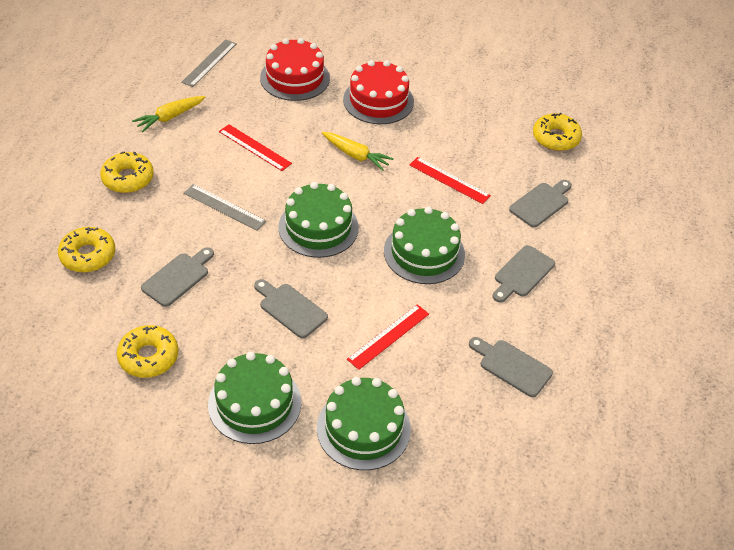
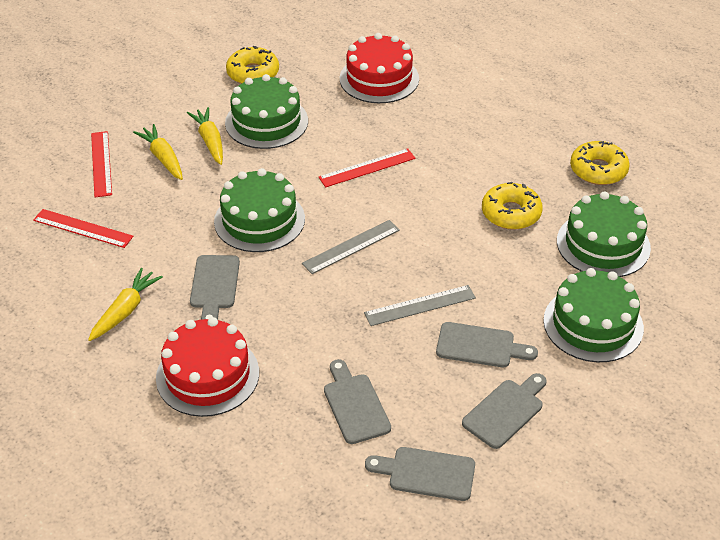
yellow carrot: 2 -> 3
yellow donut: 4 -> 3

